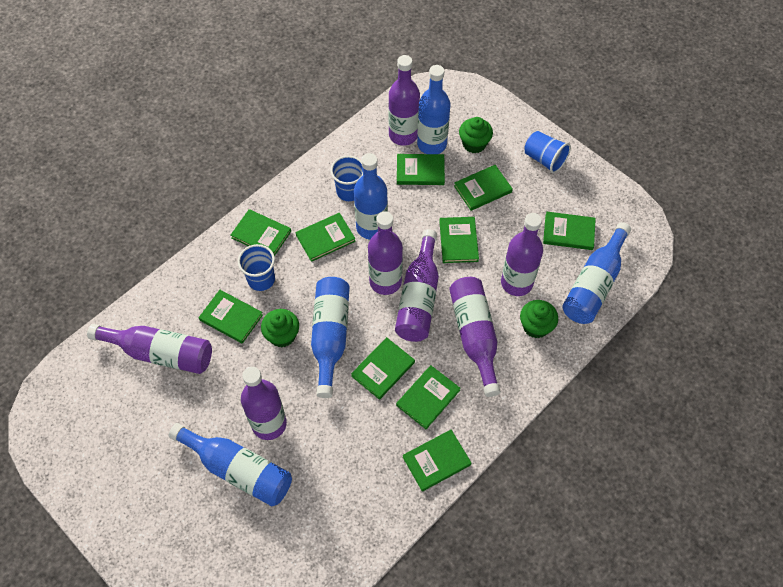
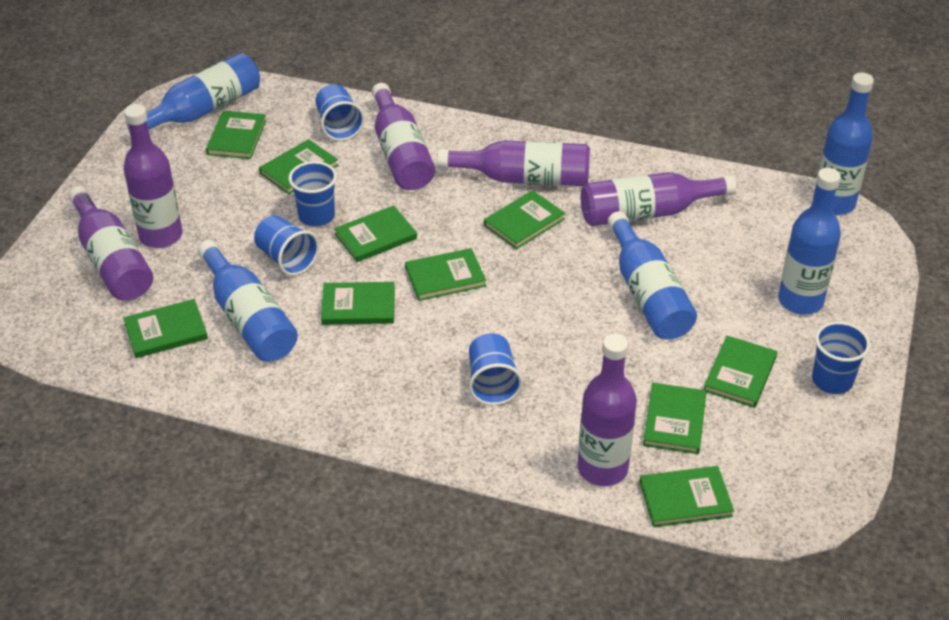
blue cup: 3 -> 5
green cupcake: 3 -> 0
purple bottle: 7 -> 6

